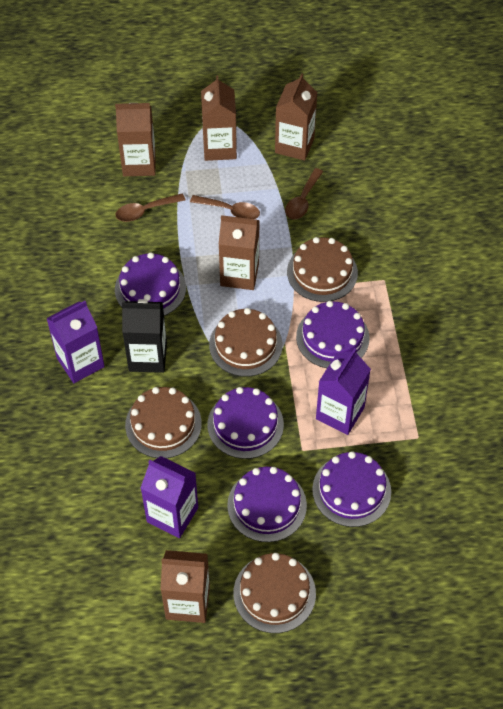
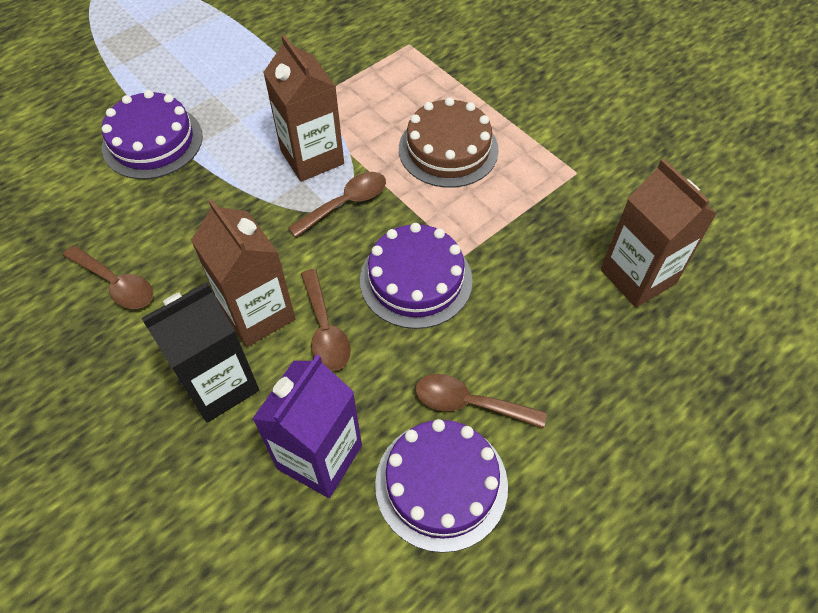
brown cake: 4 -> 1
brown carton: 5 -> 3
brown spoon: 3 -> 4
purple cake: 5 -> 3
purple carton: 3 -> 1

